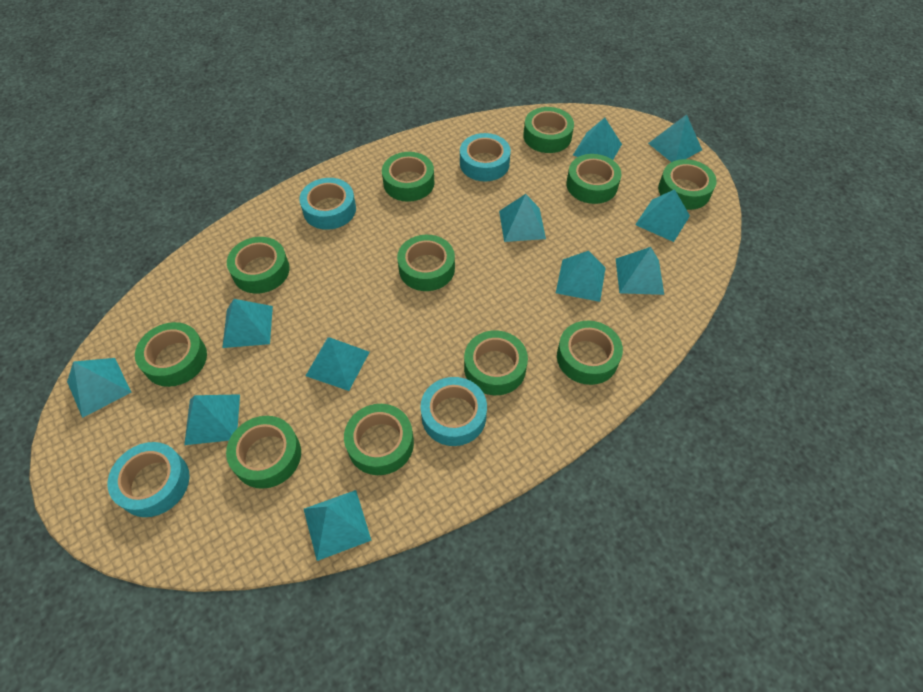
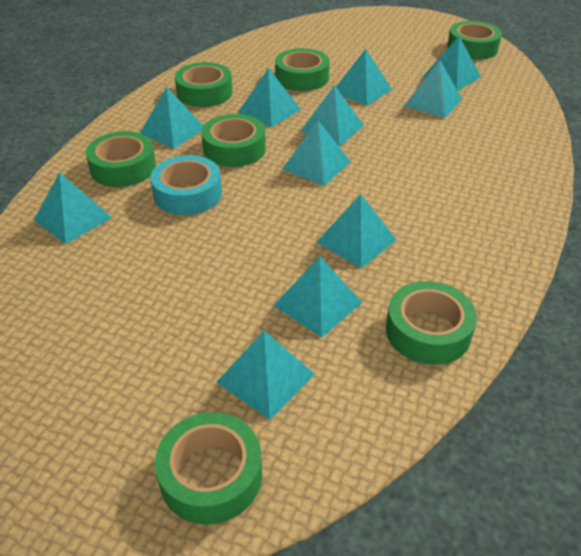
green tape: 11 -> 7
turquoise tape: 4 -> 1

